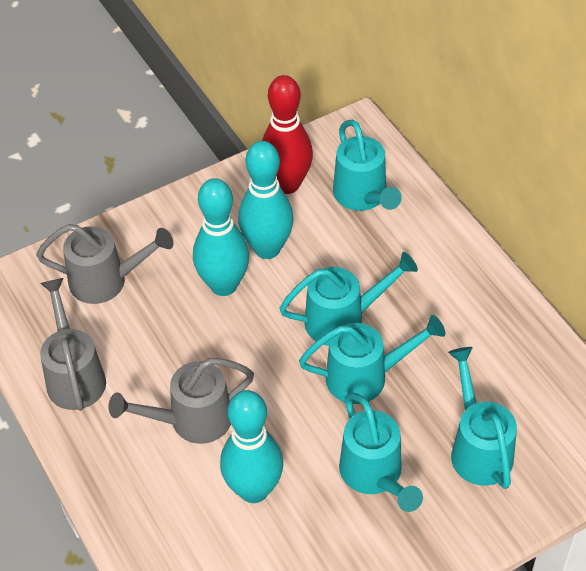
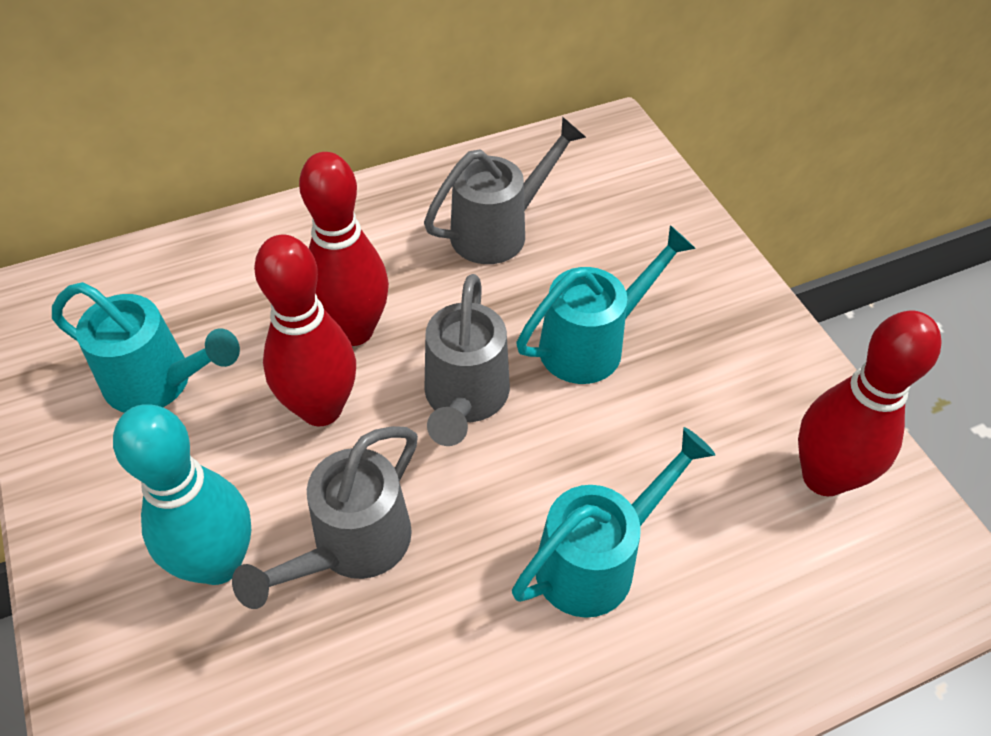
red bowling pin: 1 -> 3
turquoise bowling pin: 3 -> 1
turquoise watering can: 5 -> 3

